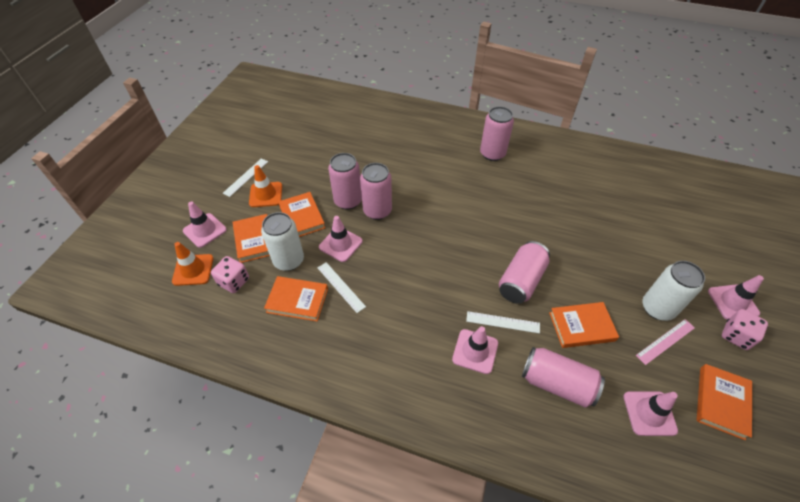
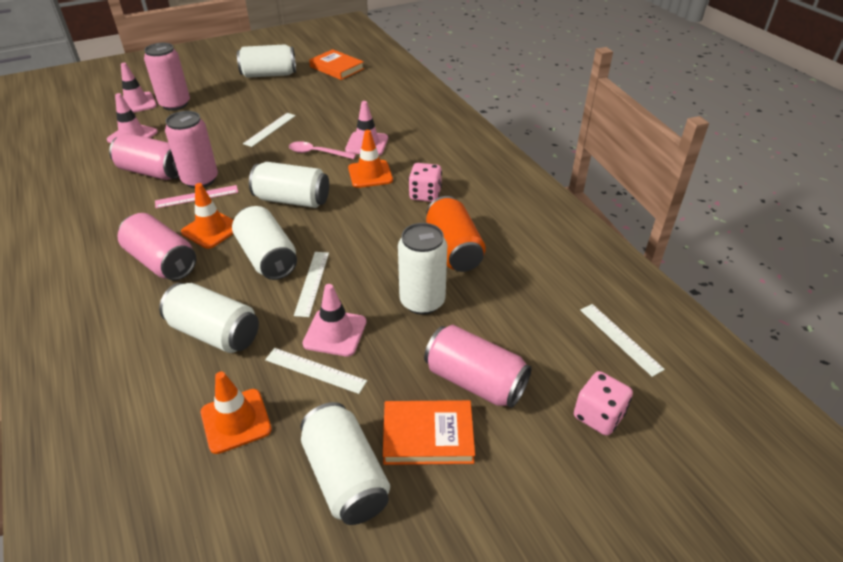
orange book: 5 -> 2
orange can: 0 -> 1
orange traffic cone: 2 -> 3
pink spoon: 0 -> 1
pink traffic cone: 5 -> 4
white can: 2 -> 6
white ruler: 3 -> 4

